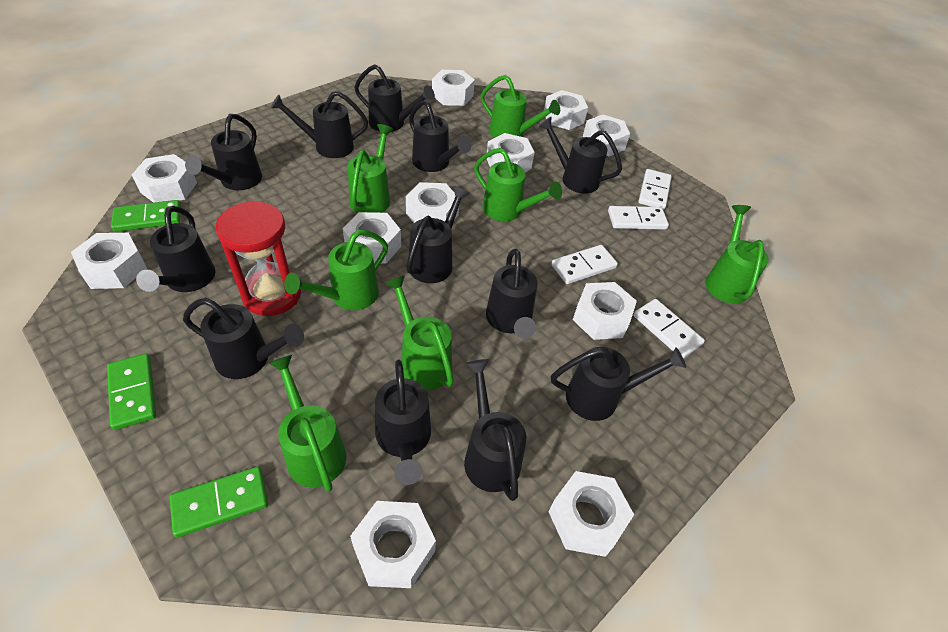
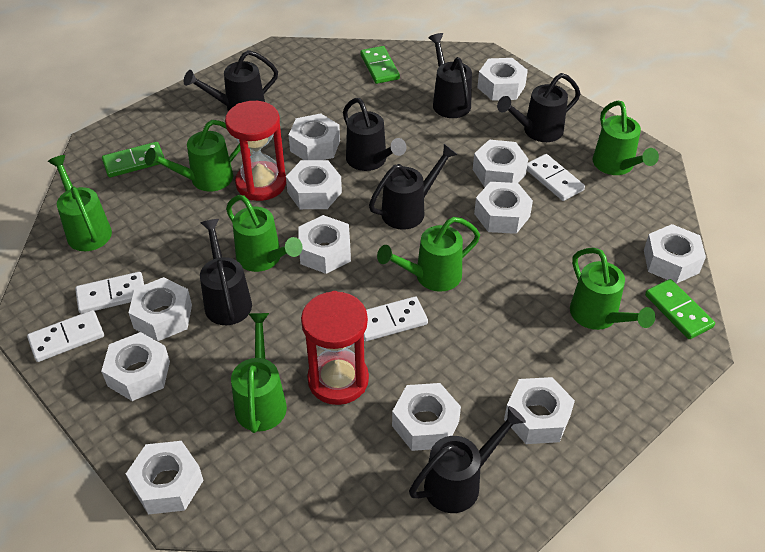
black watering can: 12 -> 7
red hourglass: 1 -> 2
white nut: 11 -> 12

